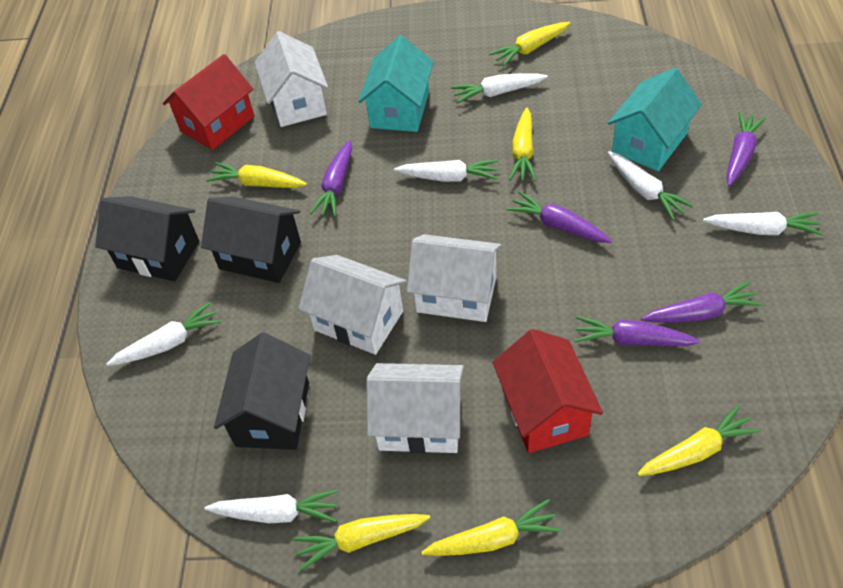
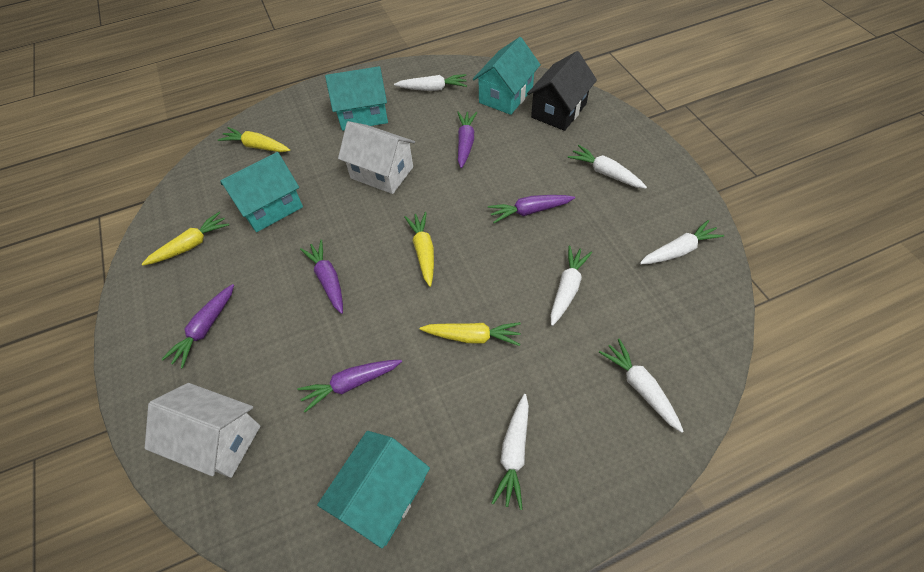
black house: 3 -> 1
red house: 2 -> 0
turquoise house: 2 -> 4
white house: 4 -> 2
yellow carrot: 6 -> 4

